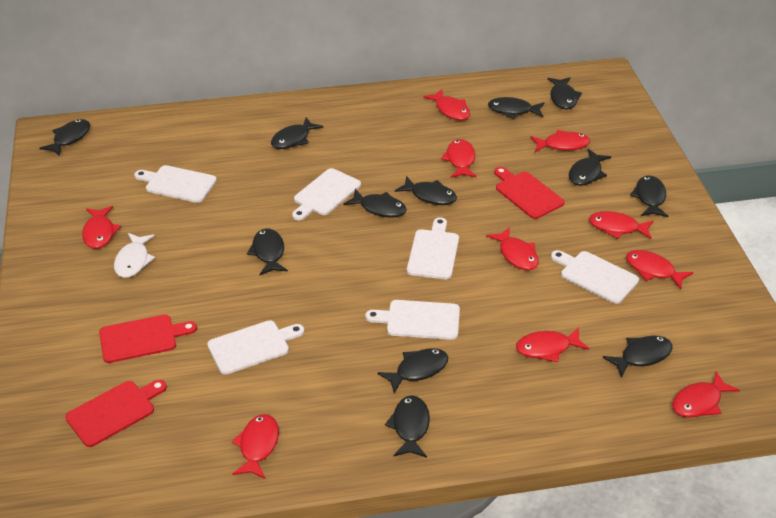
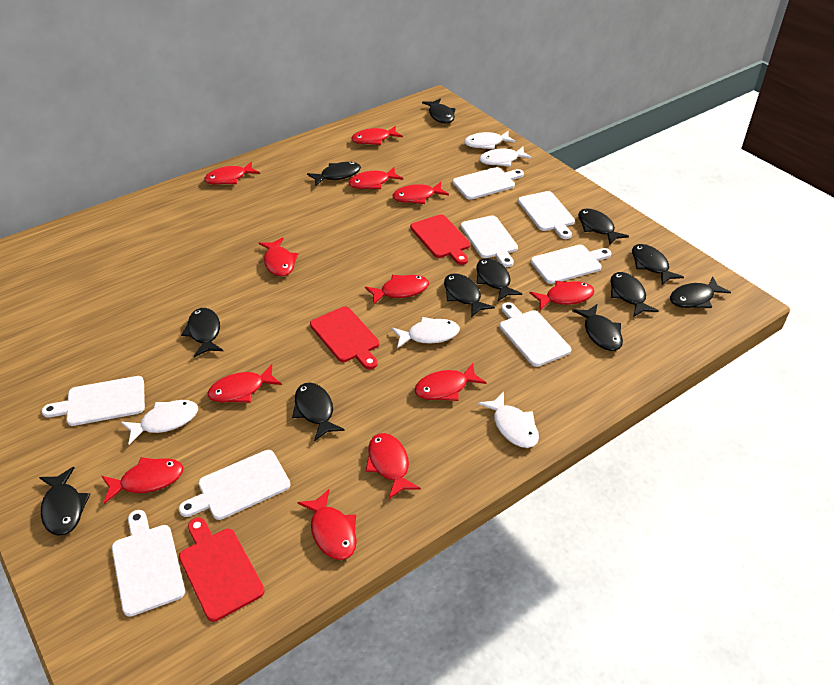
red fish: 10 -> 12
white cutting board: 6 -> 8
white fish: 1 -> 5

